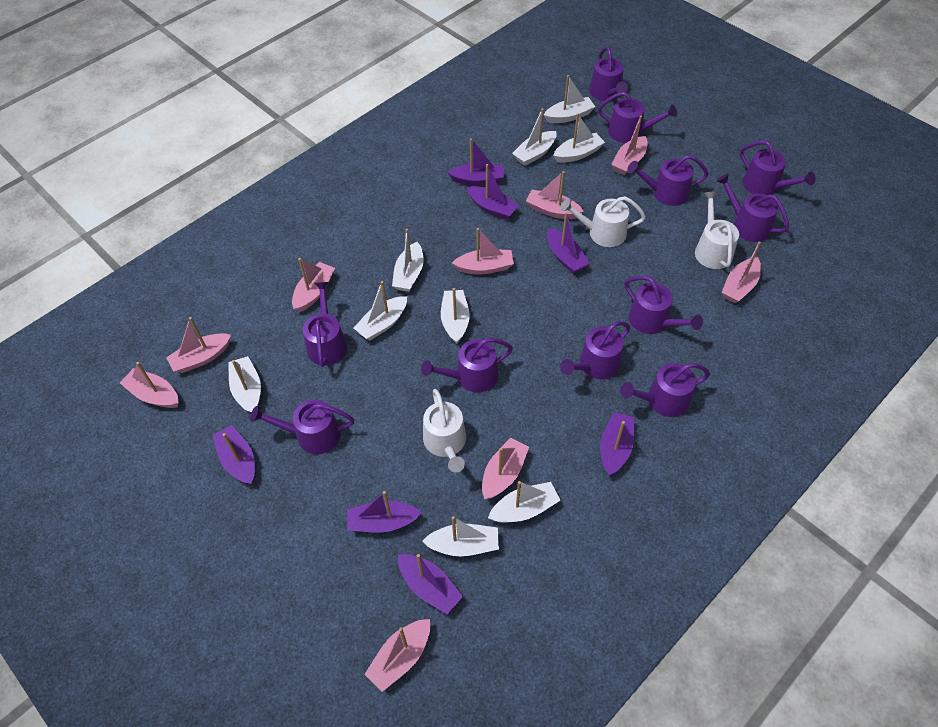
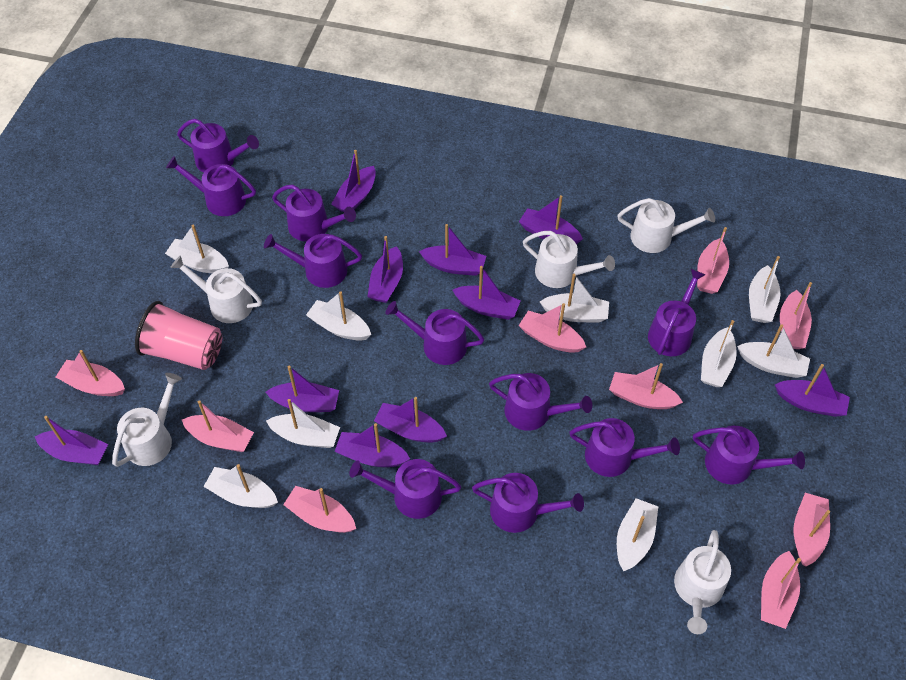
pink cup: 0 -> 1
purple boat: 7 -> 10
white watering can: 3 -> 5

